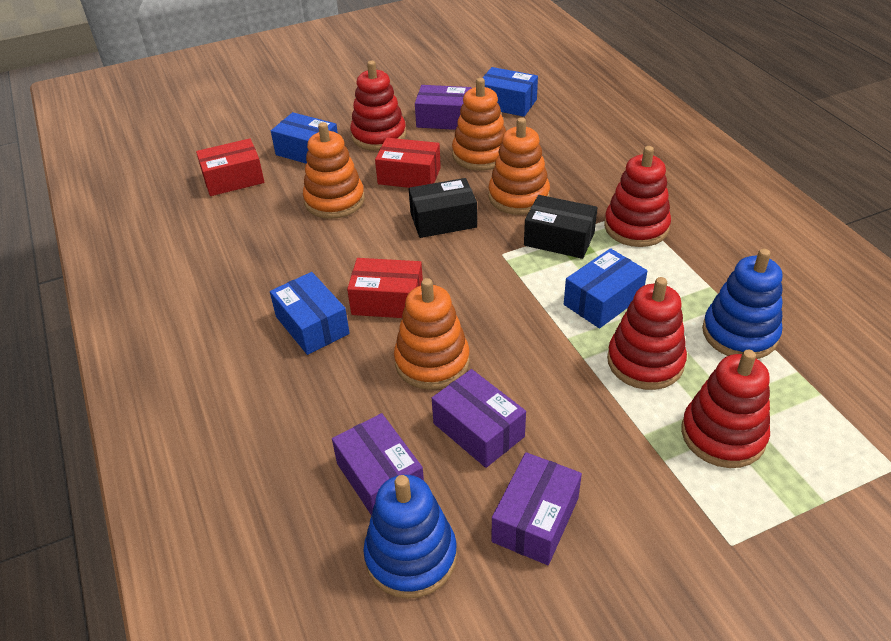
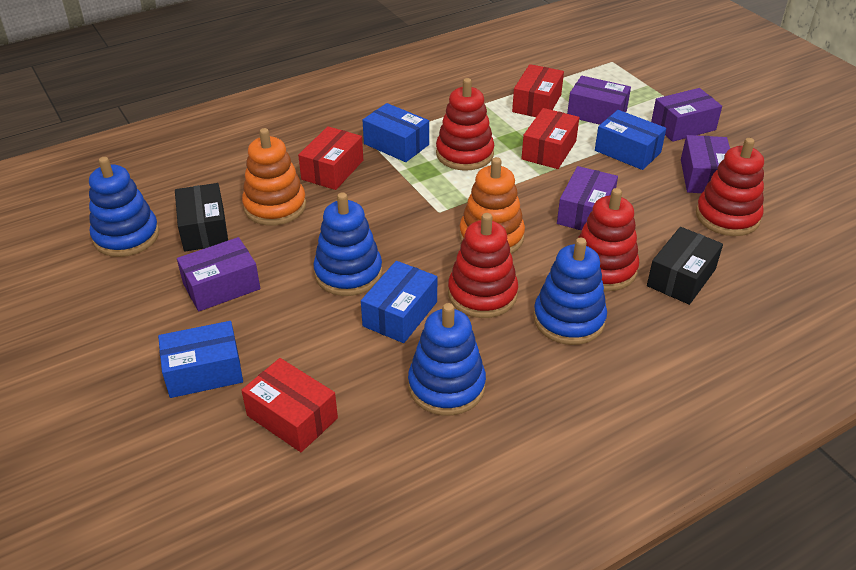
blue stacking toy: 2 -> 4
orange stacking toy: 4 -> 2
purple box: 4 -> 5
red box: 3 -> 4

